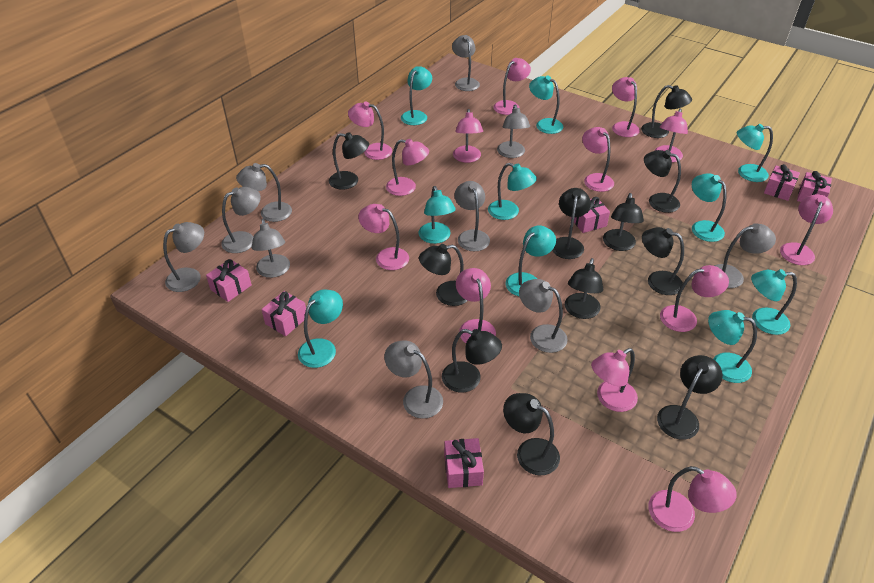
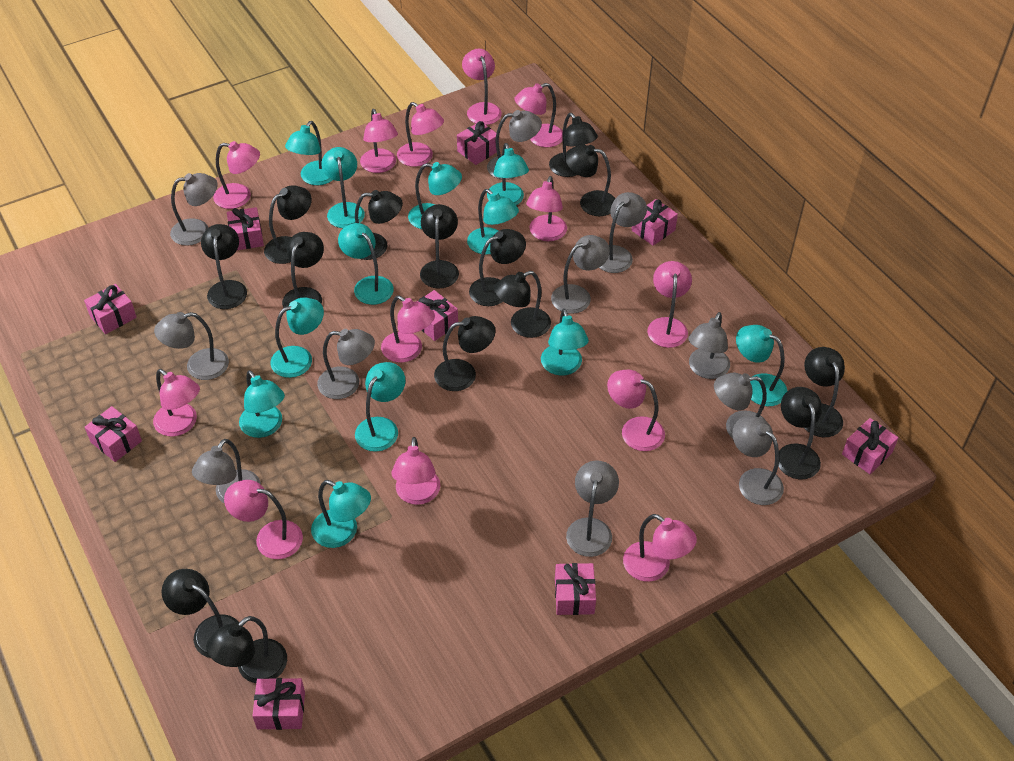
black lamp: 11 -> 14
grey lamp: 10 -> 11
pink gift: 6 -> 9
turquoise lamp: 10 -> 12

